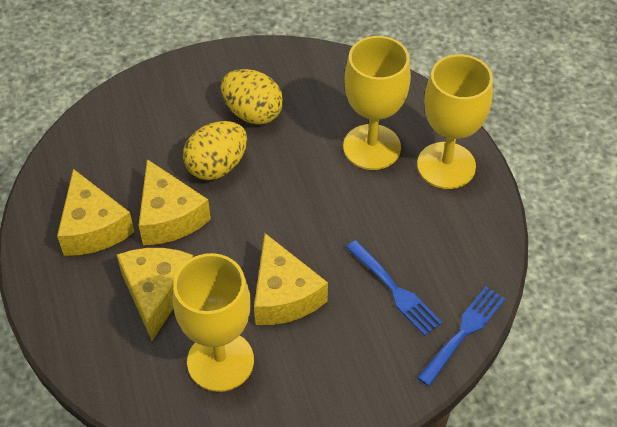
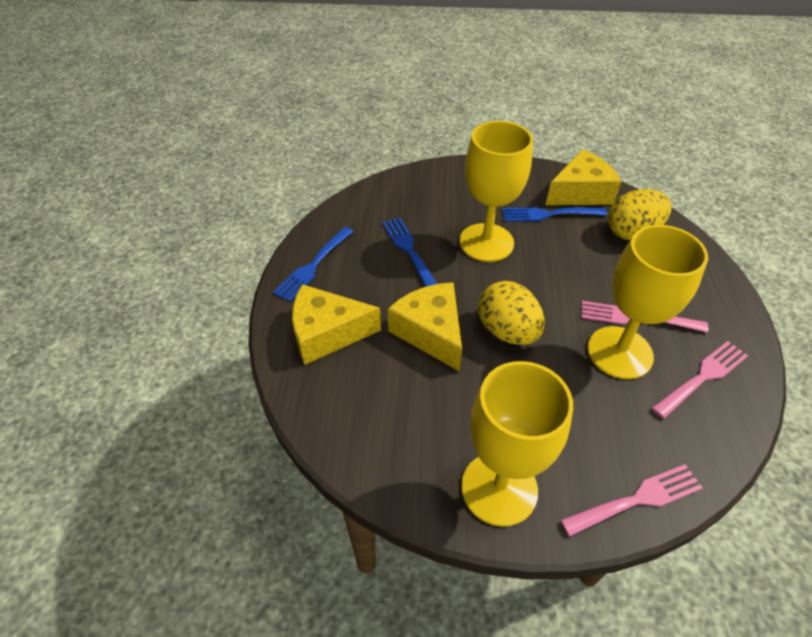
blue fork: 2 -> 3
pink fork: 0 -> 3
yellow cheese: 4 -> 3

